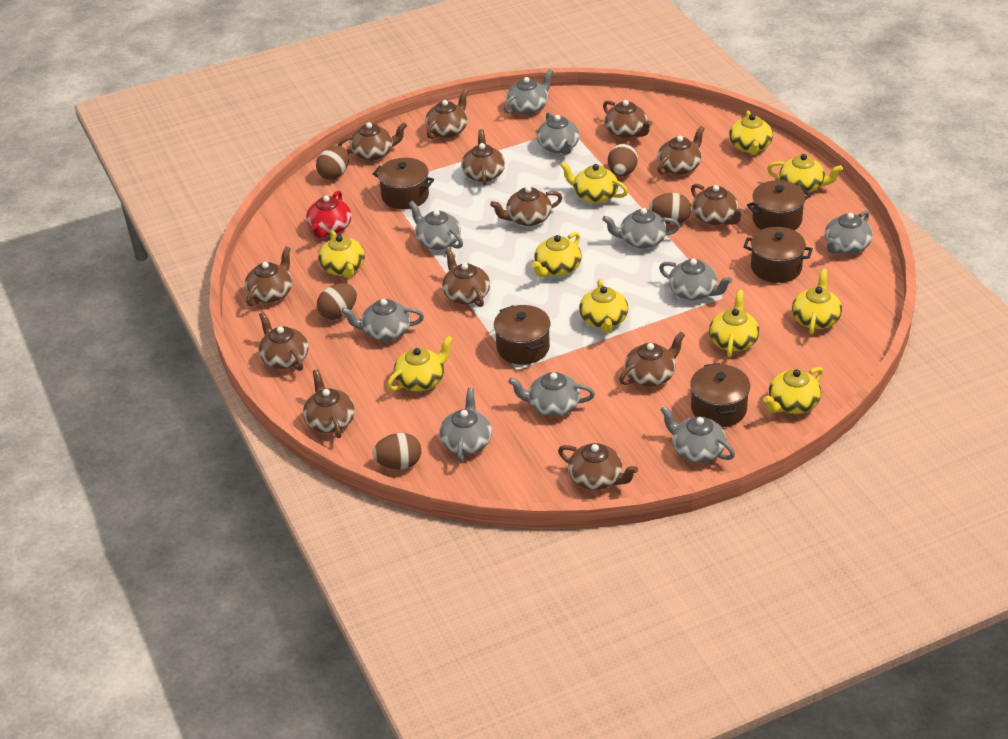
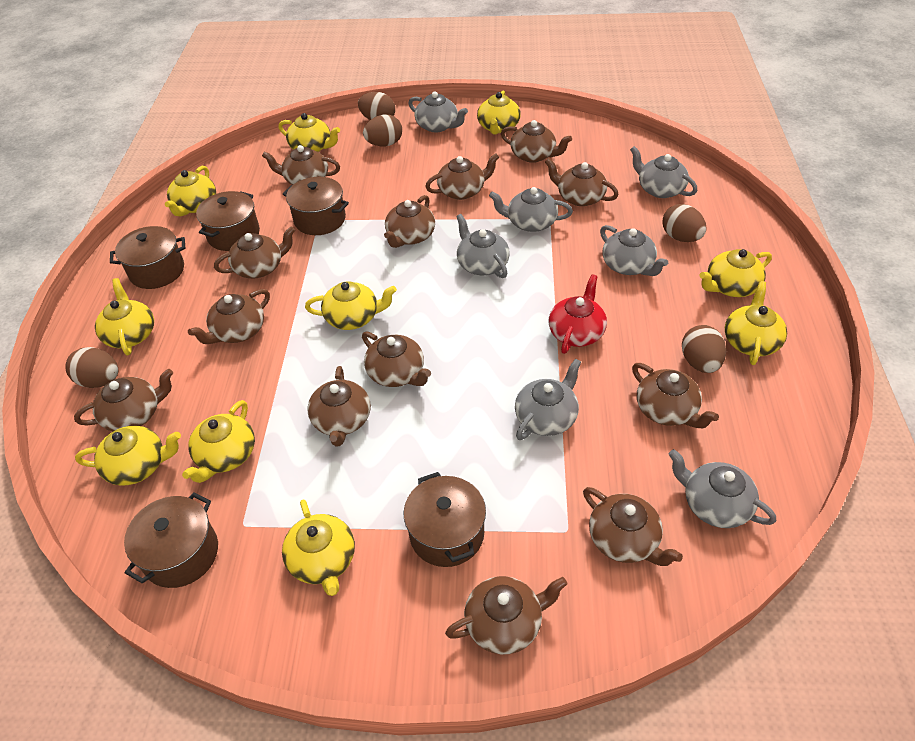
grey teapot: 10 -> 7

